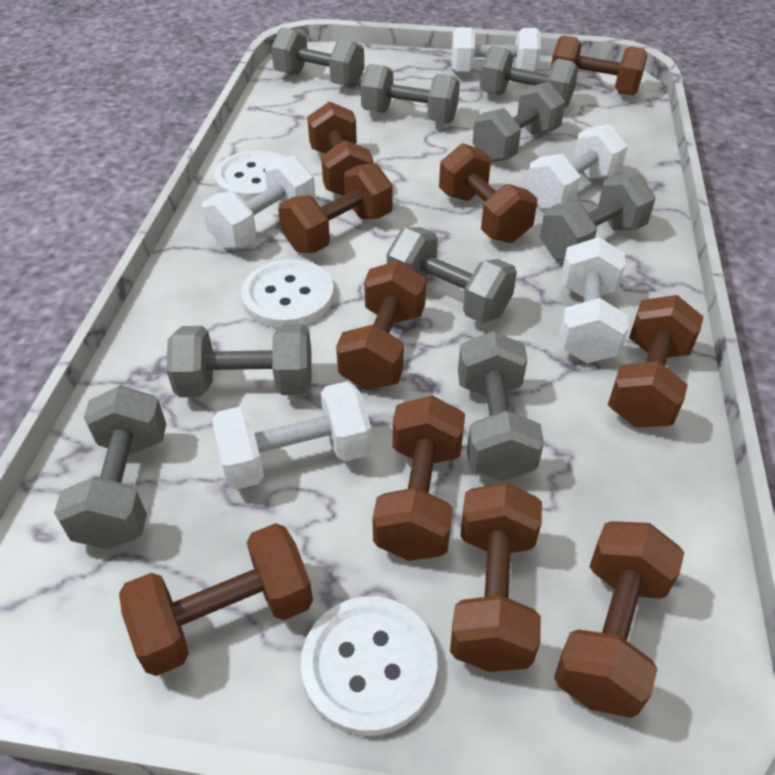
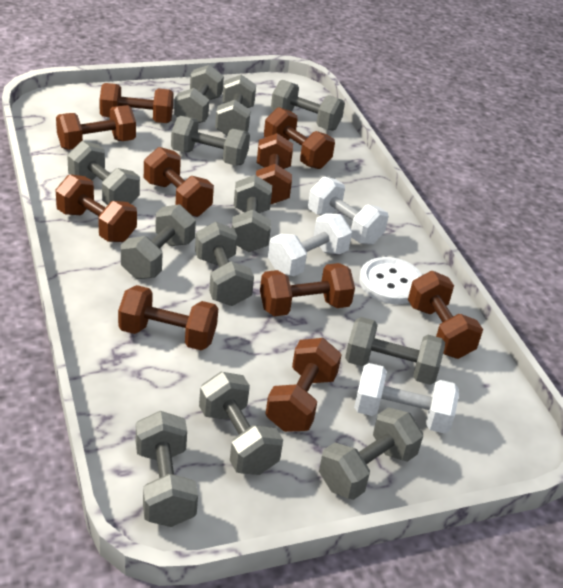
grey dumbbell: 9 -> 12
white button: 3 -> 1
white dumbbell: 5 -> 3

